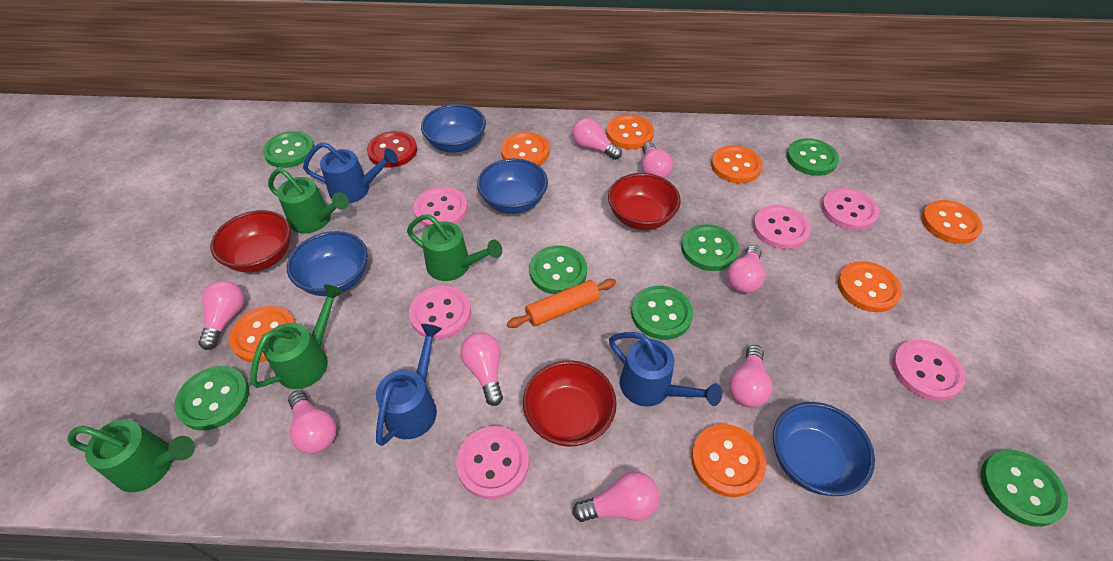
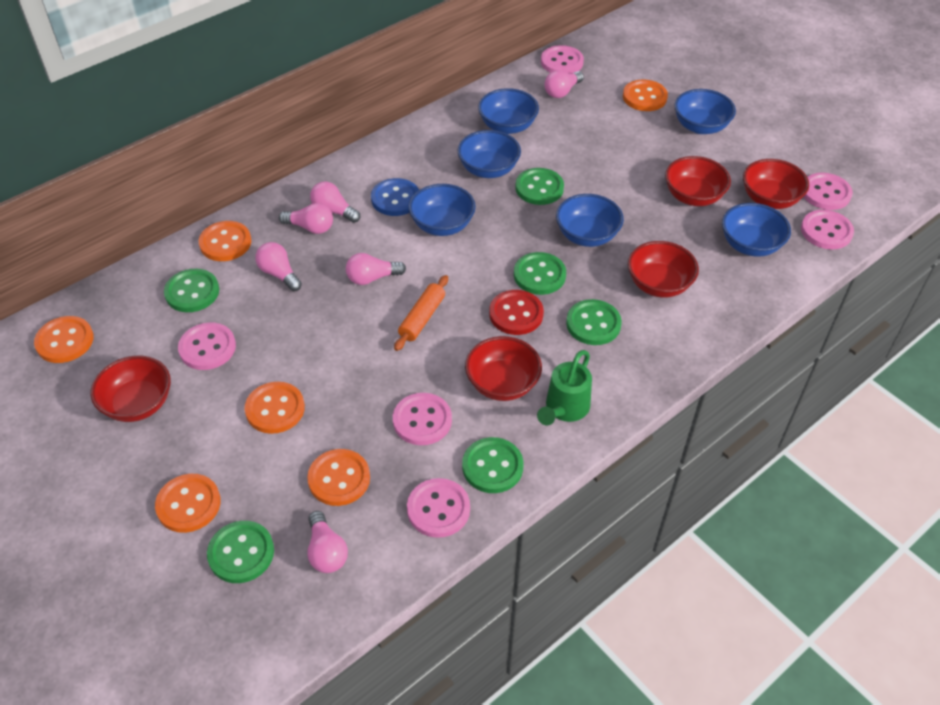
blue bowl: 4 -> 6
blue button: 0 -> 1
blue watering can: 3 -> 0
green button: 7 -> 6
green watering can: 4 -> 1
orange button: 7 -> 6
pink light bulb: 8 -> 6
red bowl: 3 -> 5

